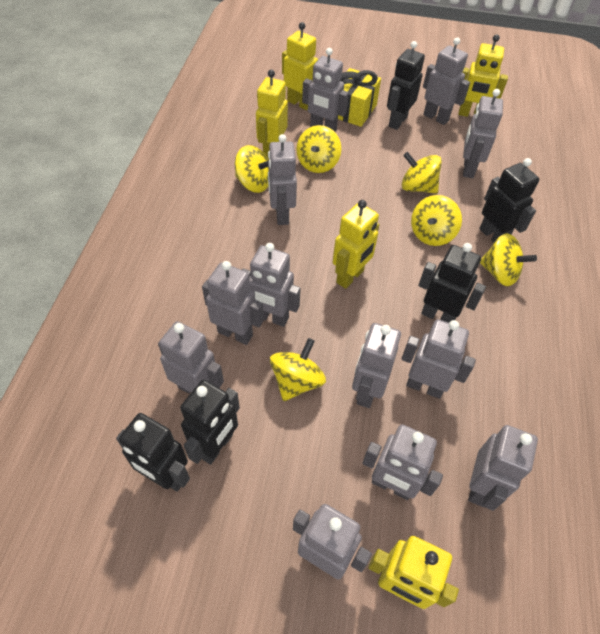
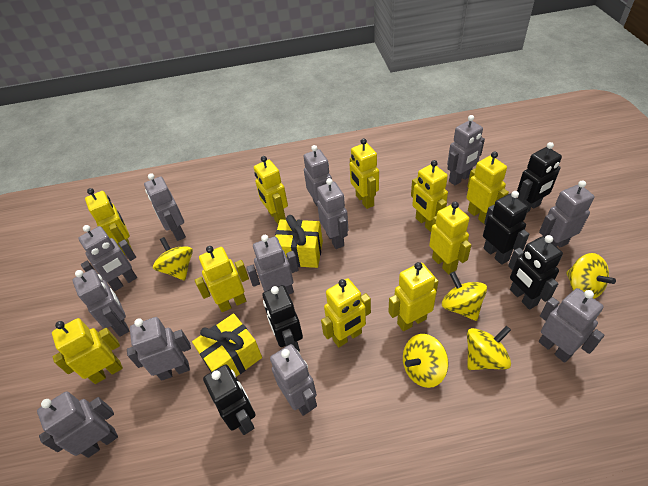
yellow gift: 1 -> 2
yellow robot: 5 -> 10
yellow spinning top: 6 -> 5

